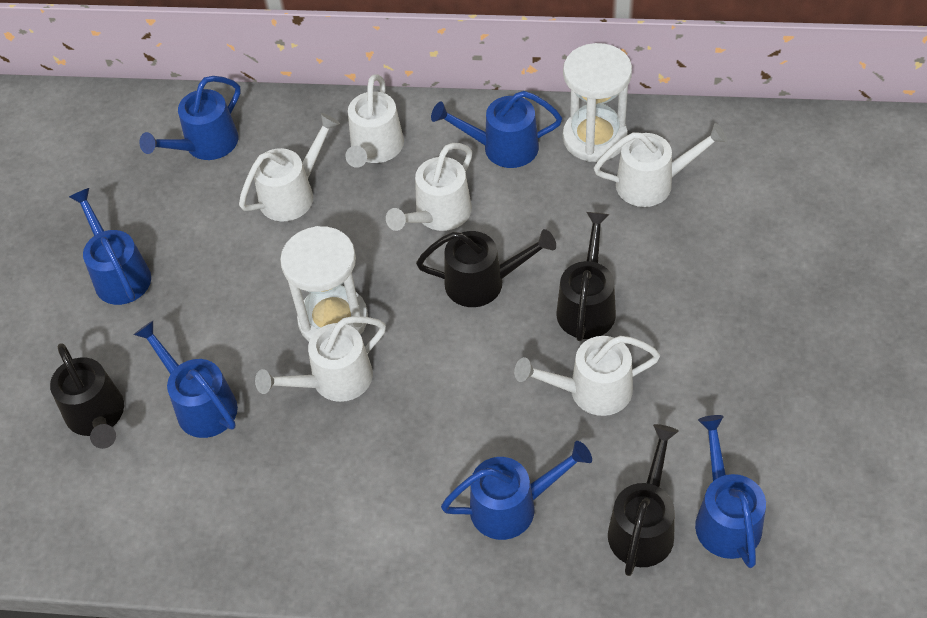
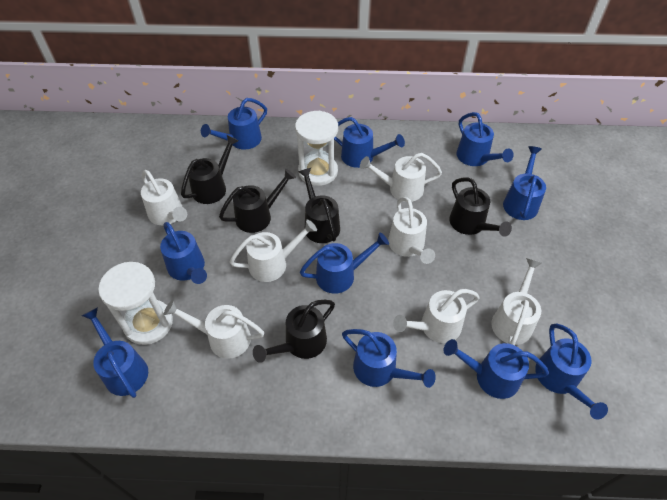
black watering can: 4 -> 5
blue watering can: 6 -> 10
white watering can: 6 -> 7

